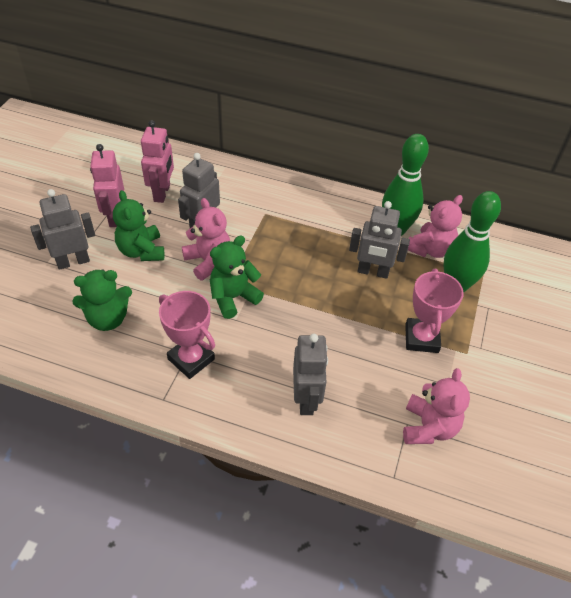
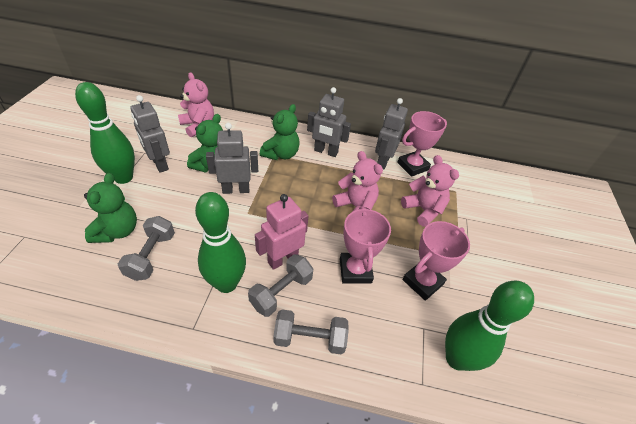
green bowling pin: 2 -> 3
grey dumbbell: 0 -> 3
pink robot: 2 -> 1
pink trophy: 2 -> 3

